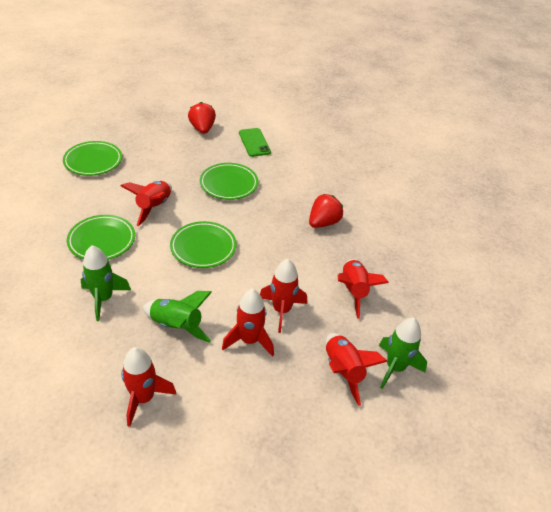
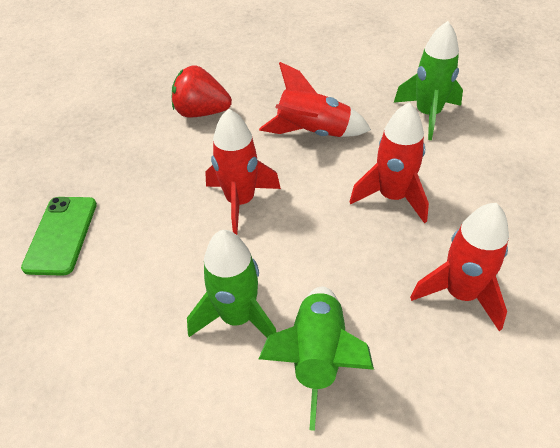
green plate: 4 -> 0
red rocket: 6 -> 4
red strawberry: 2 -> 1

